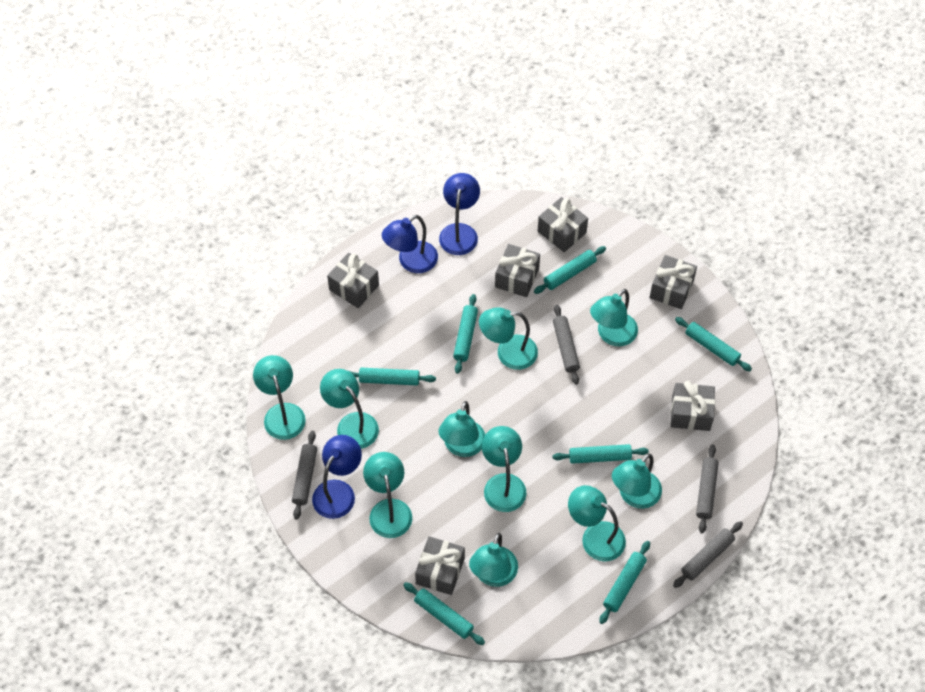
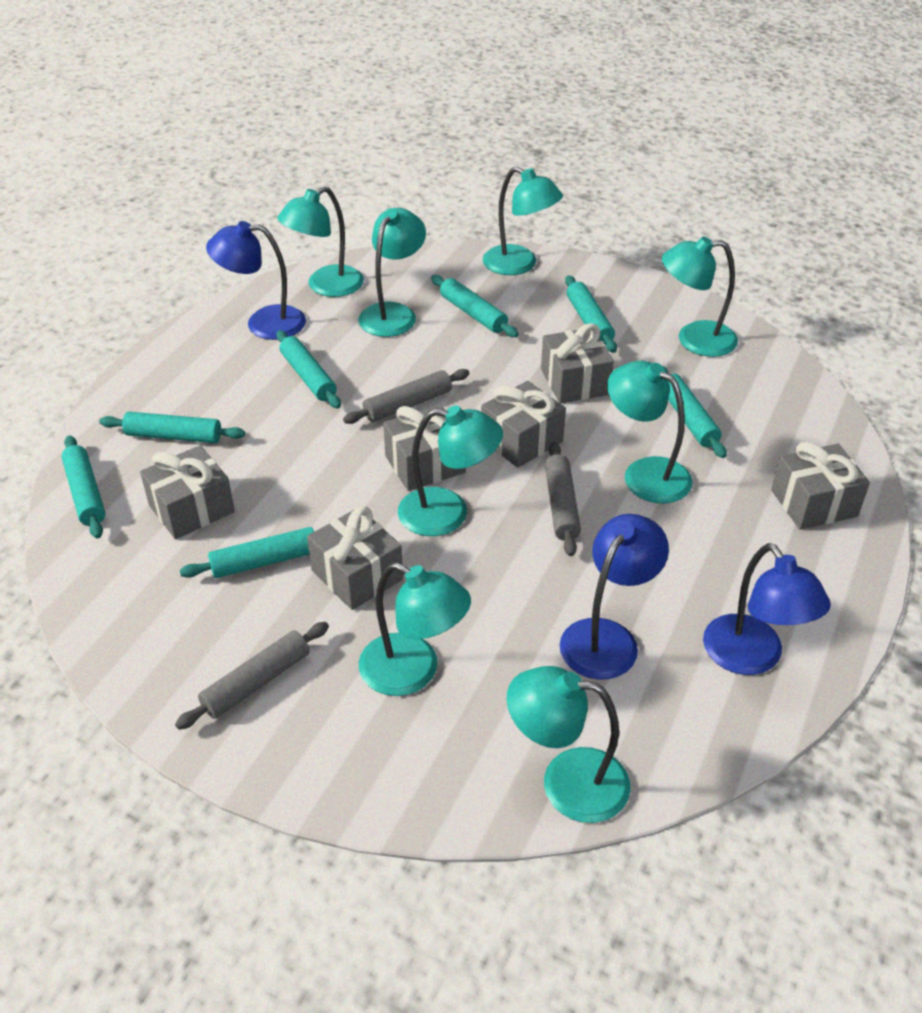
grey rolling pin: 4 -> 3
turquoise lamp: 10 -> 8

